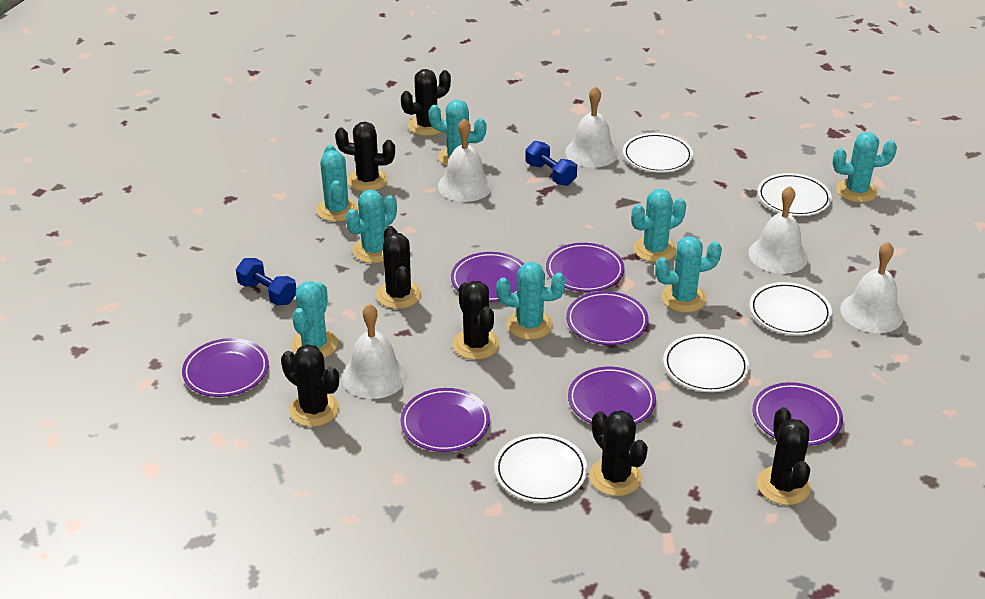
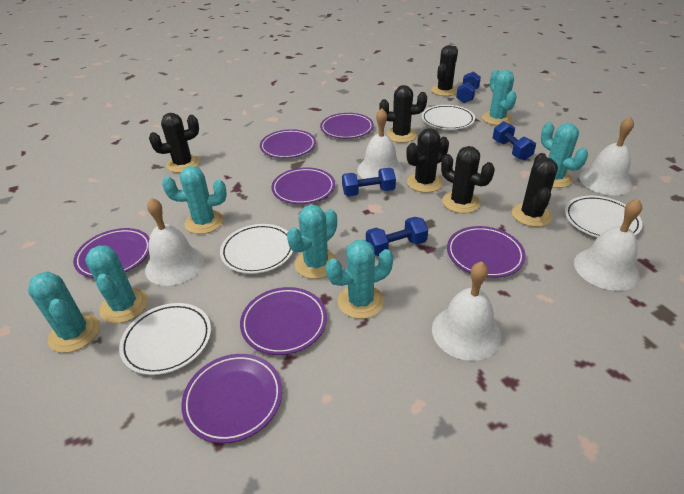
black cactus: 7 -> 6
blue dumbbell: 2 -> 4
turquoise cactus: 8 -> 7
white plate: 5 -> 4

